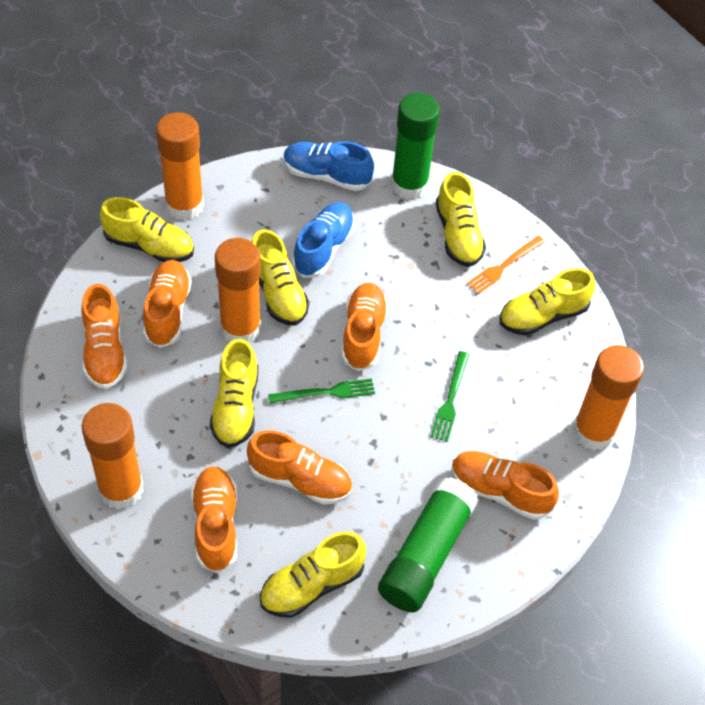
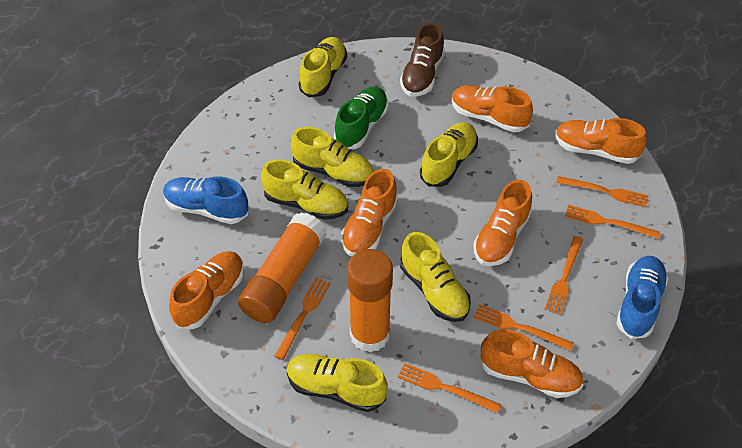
brown shoe: 0 -> 1
green fork: 2 -> 0
green glue stick: 2 -> 0
green shoe: 0 -> 1
orange fork: 1 -> 6
orange glue stick: 4 -> 2

